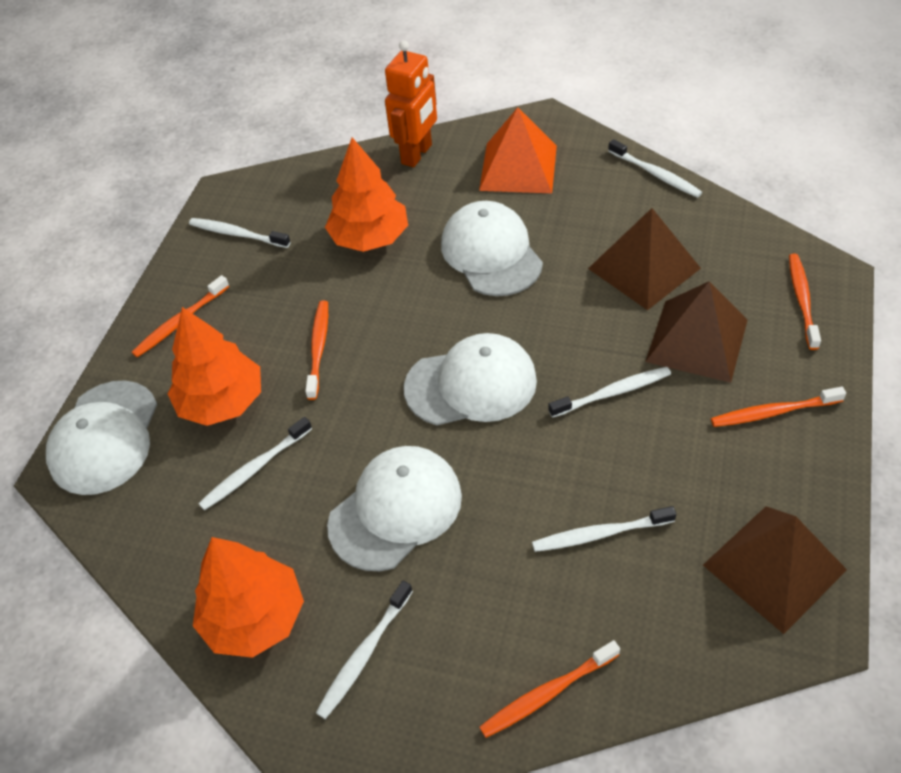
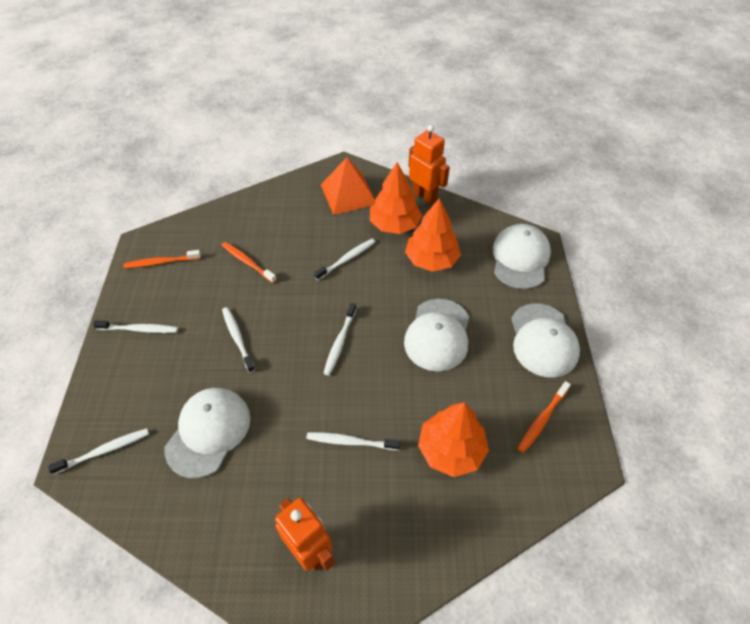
brown pyramid: 3 -> 0
orange robot: 1 -> 2
orange toothbrush: 5 -> 3

